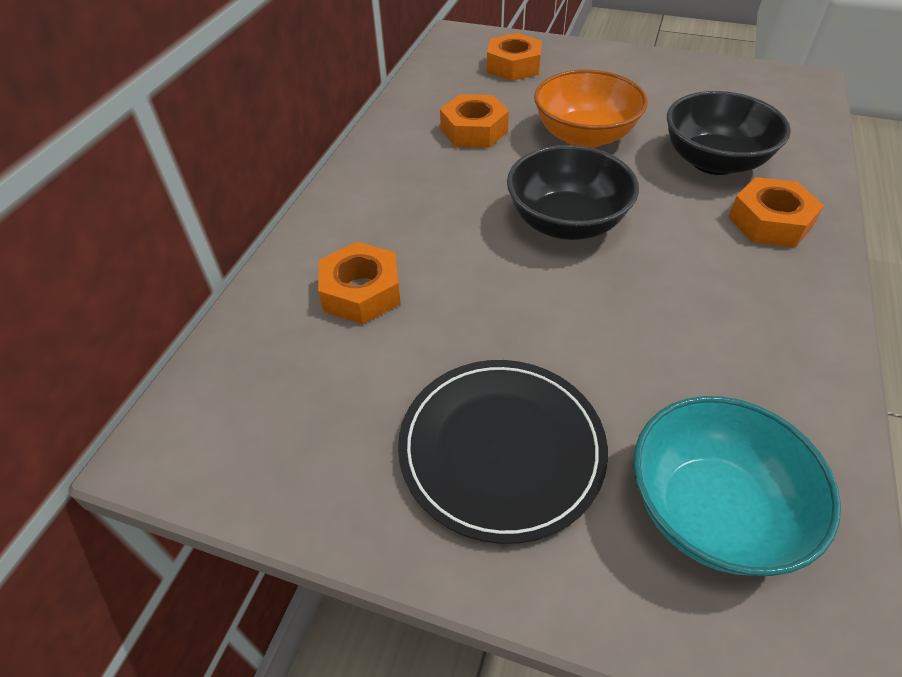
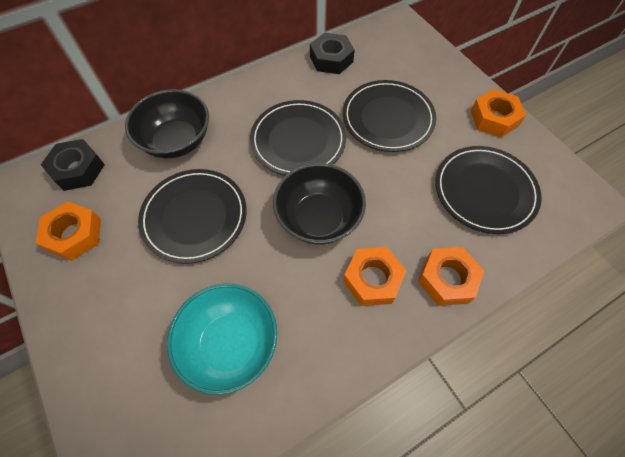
black nut: 0 -> 2
black plate: 1 -> 4
orange bowl: 1 -> 0

